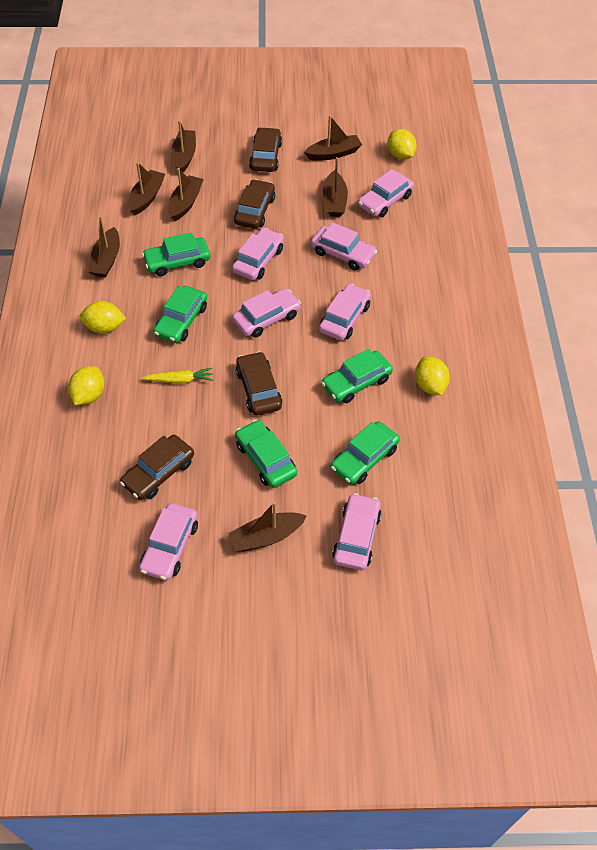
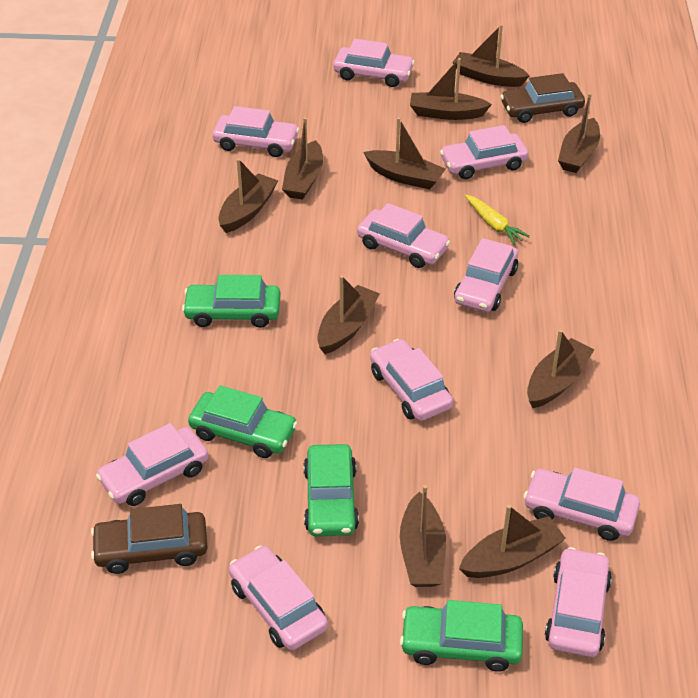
brown boat: 7 -> 10
brown car: 4 -> 2
green car: 5 -> 4
pink car: 7 -> 10
yellow lemon: 4 -> 0

